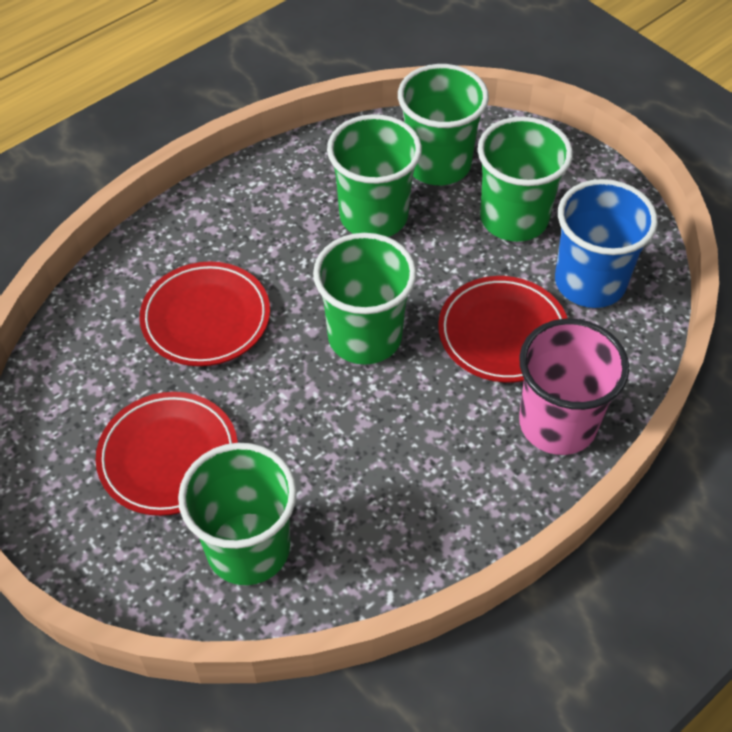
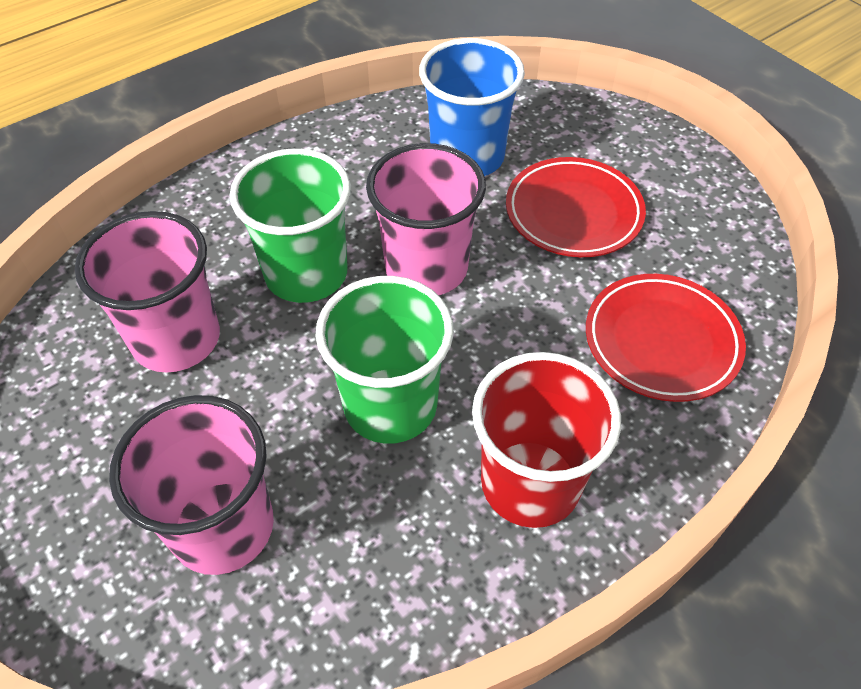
green cup: 5 -> 2
pink cup: 1 -> 3
red cup: 0 -> 1
red plate: 3 -> 2

